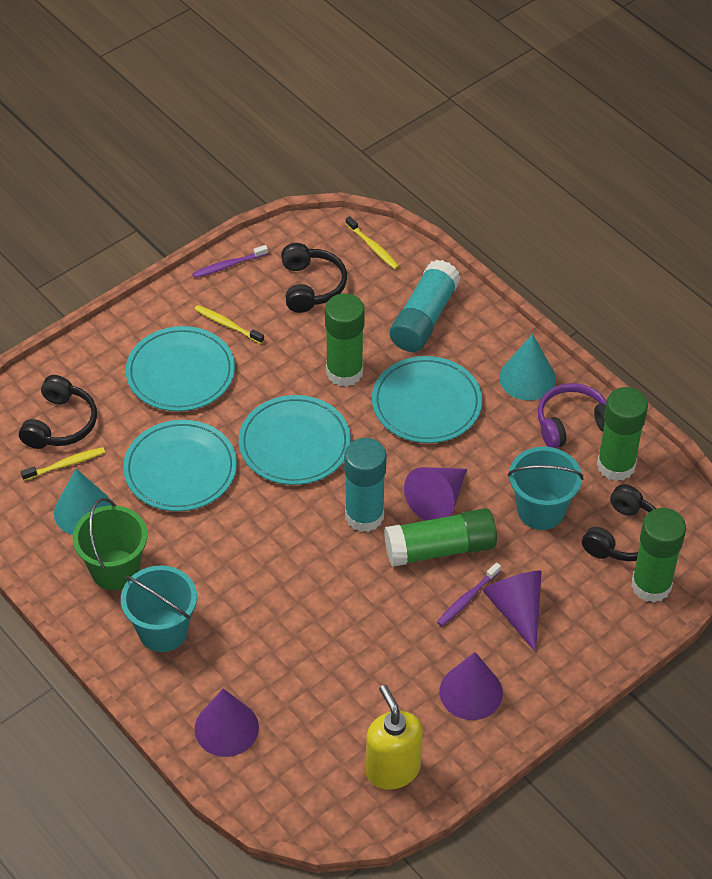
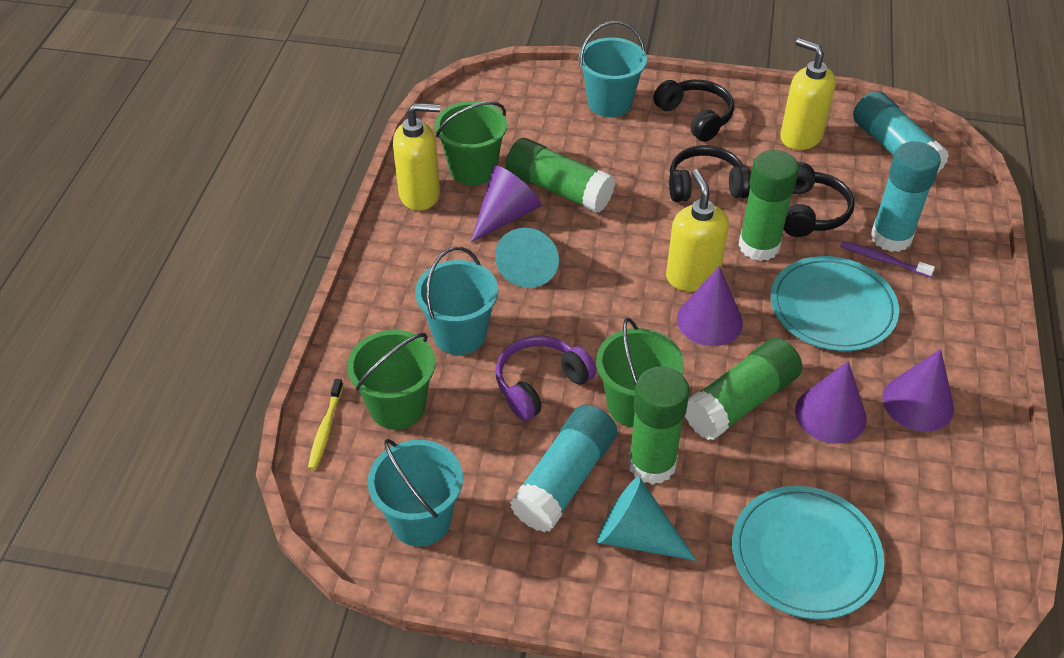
green bucket: 1 -> 3
purple toothbrush: 2 -> 1
turquoise bucket: 2 -> 3
turquoise glue stick: 2 -> 3
turquoise plate: 4 -> 2
yellow soap dispenser: 1 -> 3
yellow toothbrush: 3 -> 1

